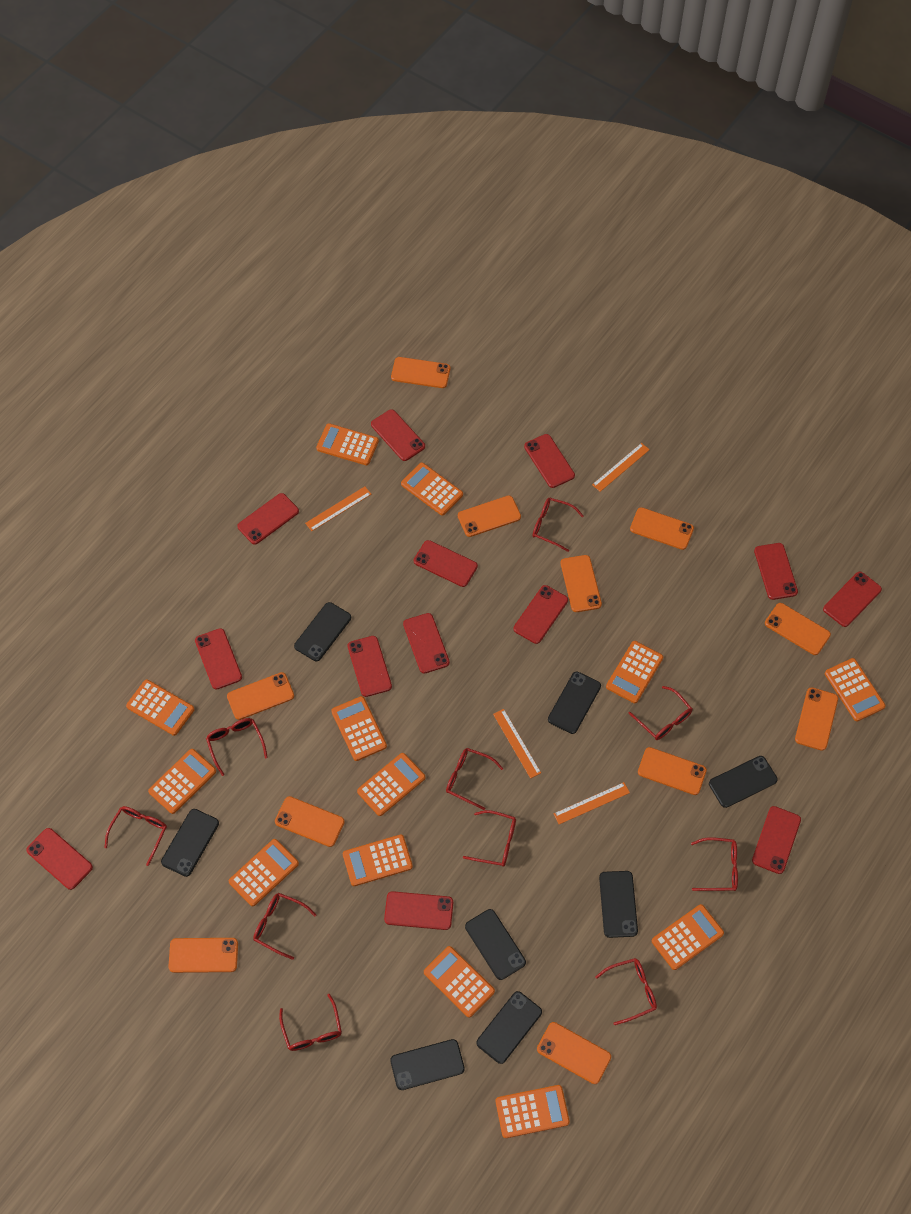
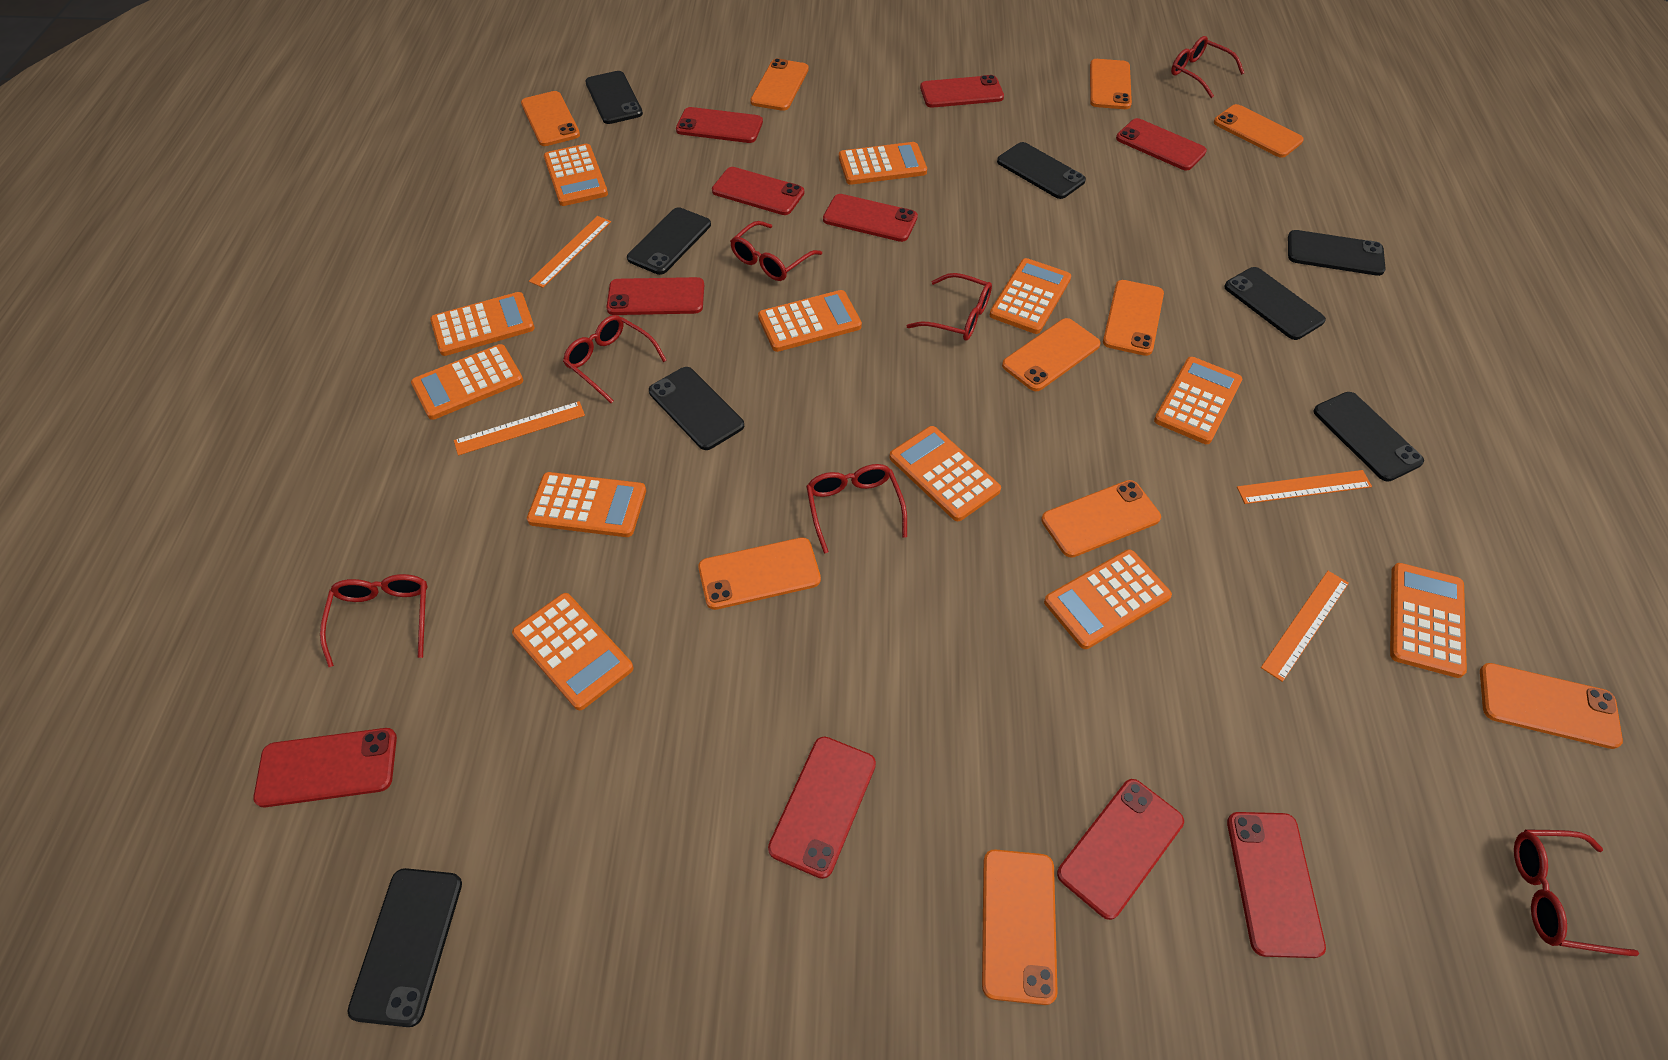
orange calculator: 13 -> 12
orange phone: 11 -> 10
red glasses: 10 -> 7
red phone: 13 -> 10

